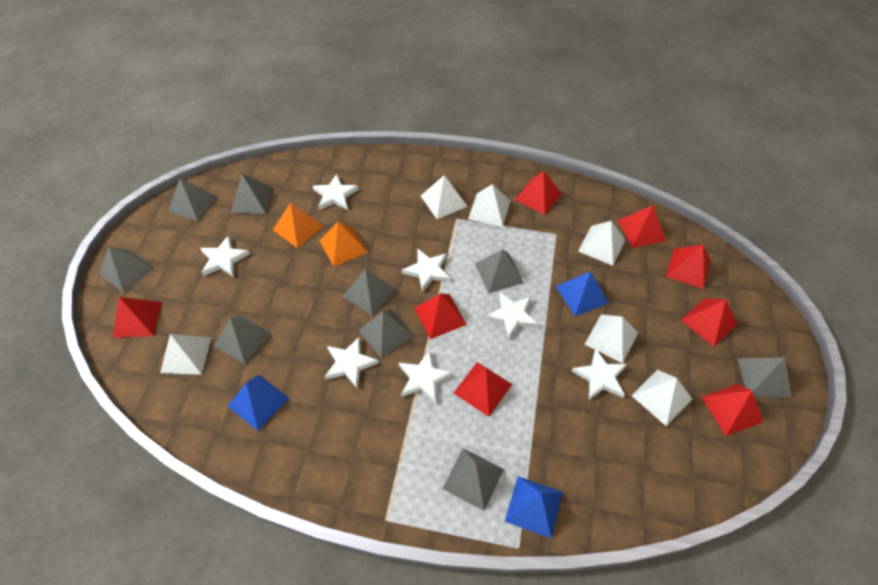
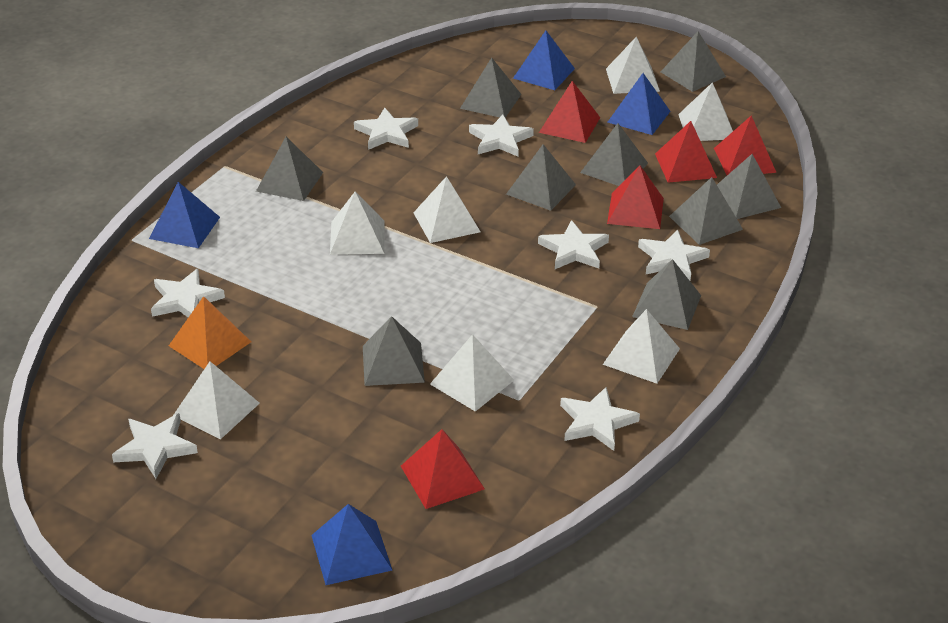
blue pyramid: 3 -> 4
orange pyramid: 2 -> 1
red pyramid: 8 -> 5
white pyramid: 6 -> 7

